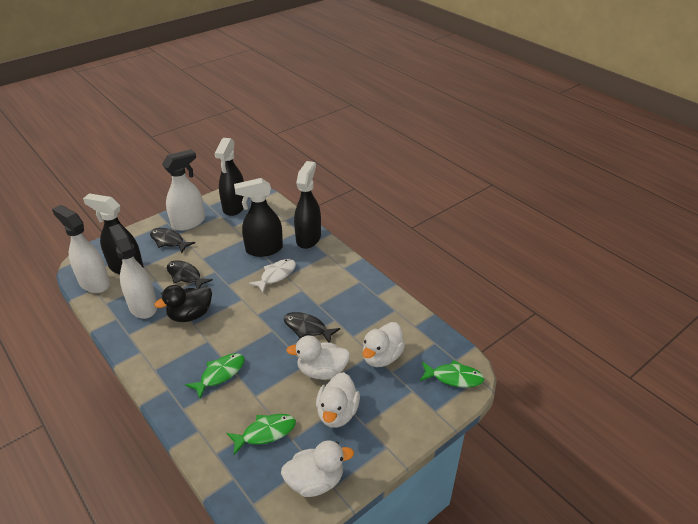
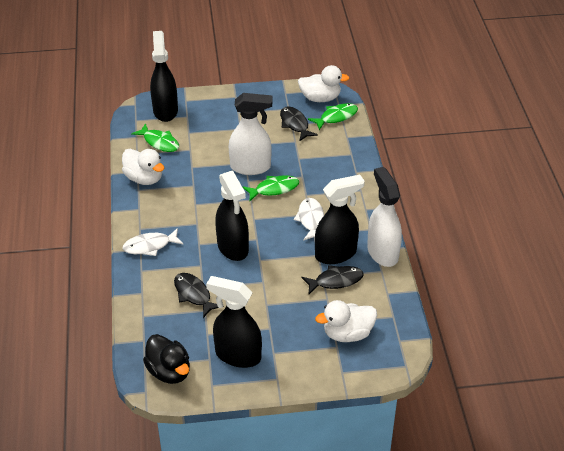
white duck: 4 -> 3
white fish: 1 -> 2
white spray bottle: 3 -> 2

